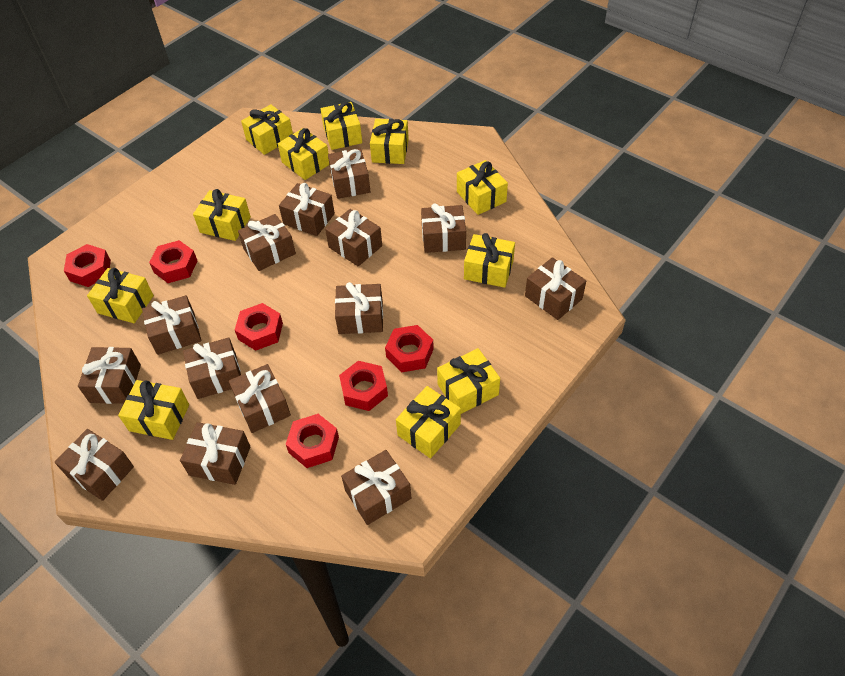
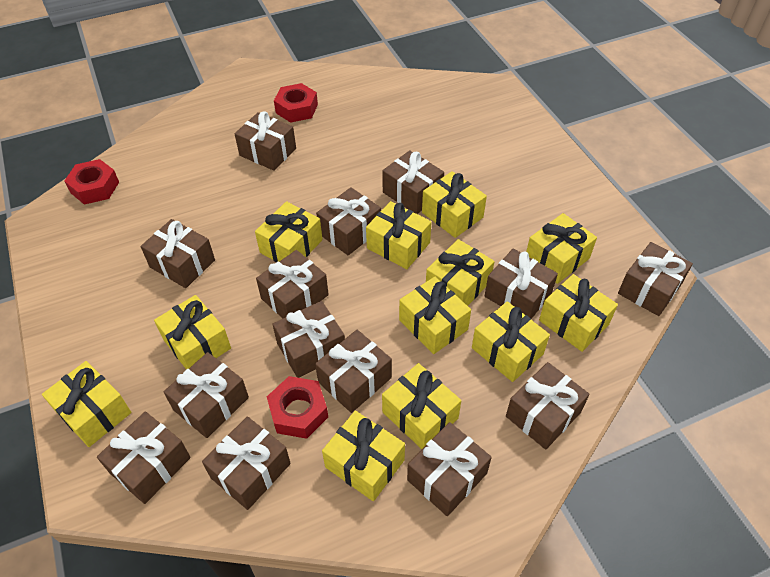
red nut: 6 -> 3
yellow gift: 11 -> 12

